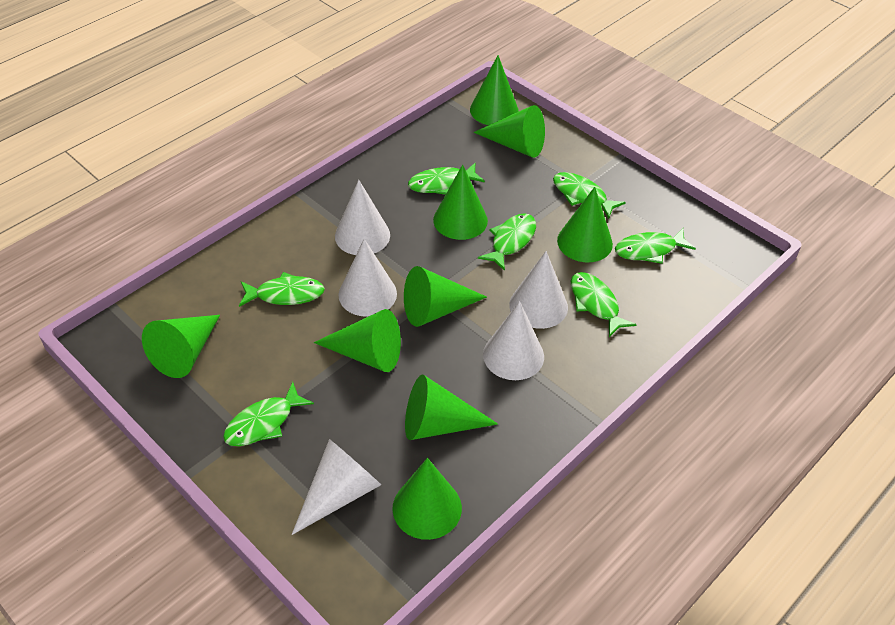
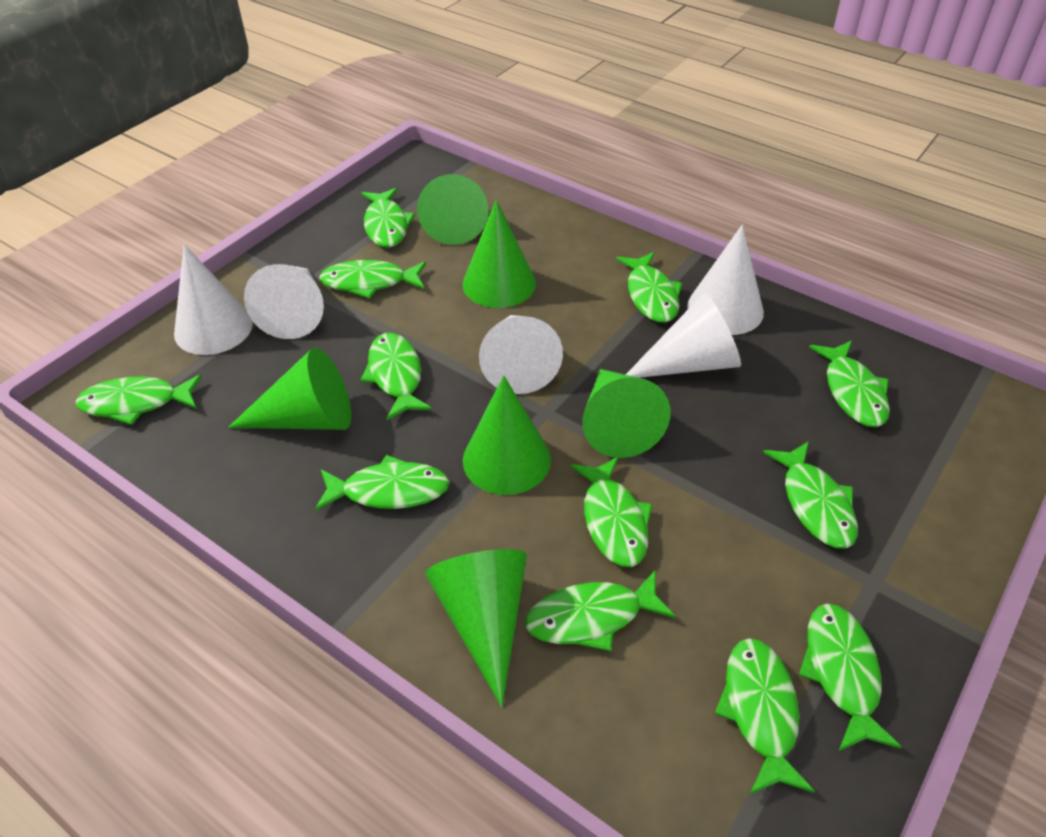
green cone: 9 -> 6
green fish: 7 -> 12

